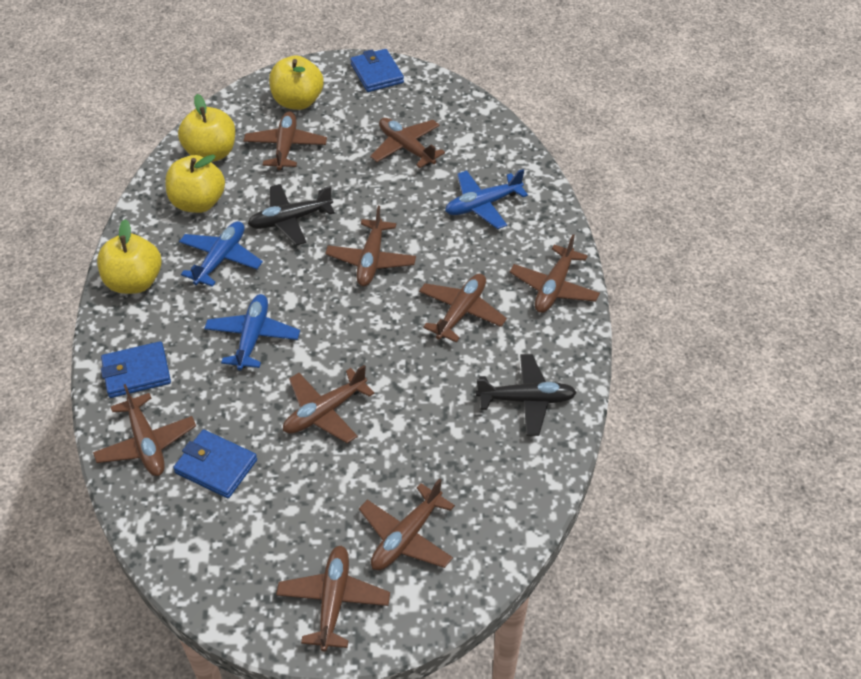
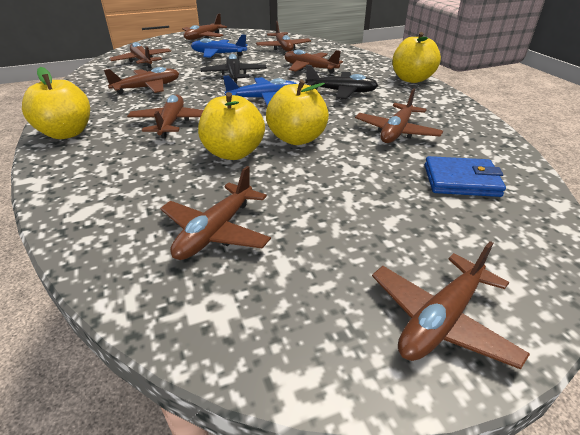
blue plane: 3 -> 2
blue wallet: 3 -> 1

